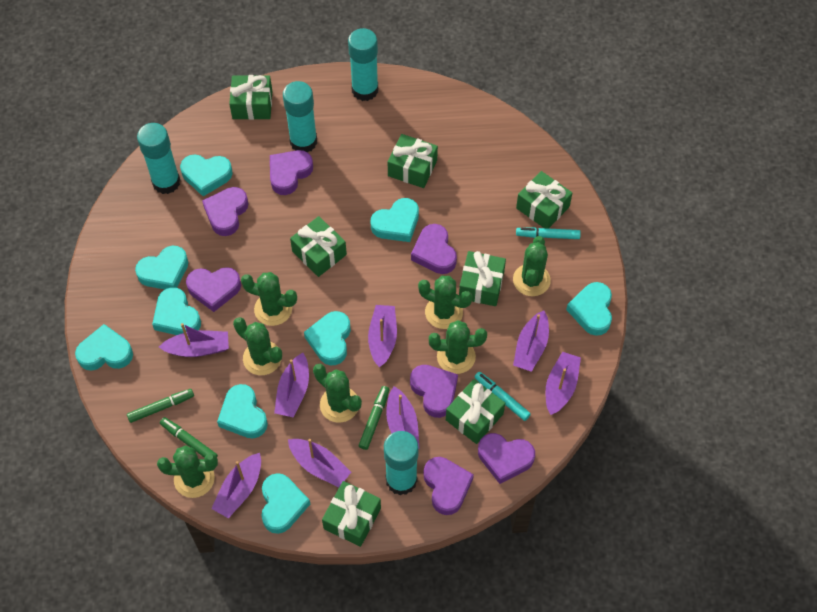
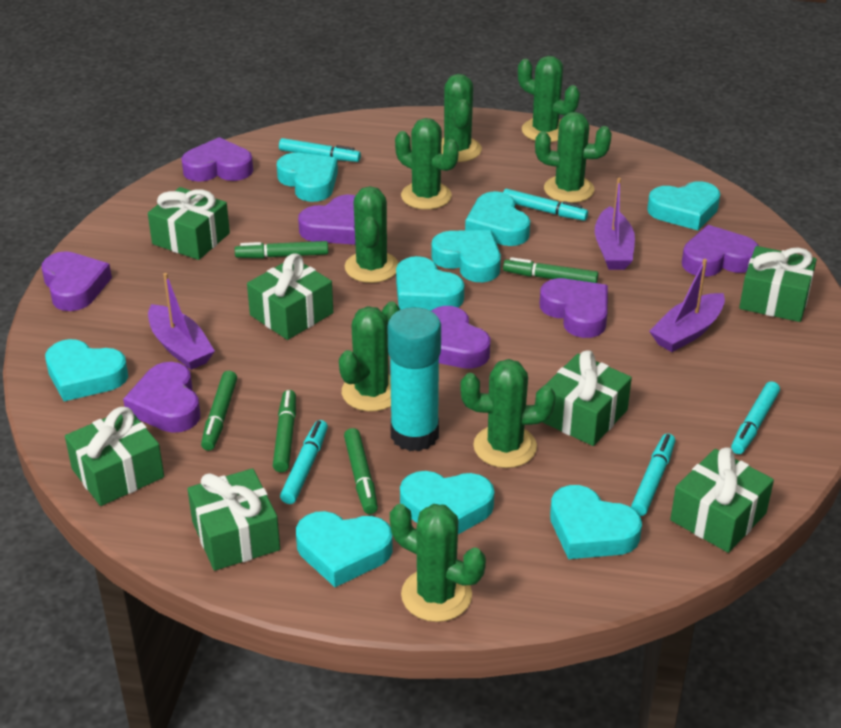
green cactus: 7 -> 8
green marker: 3 -> 5
purple boat: 8 -> 3
turquoise glue stick: 4 -> 1
turquoise marker: 2 -> 5

